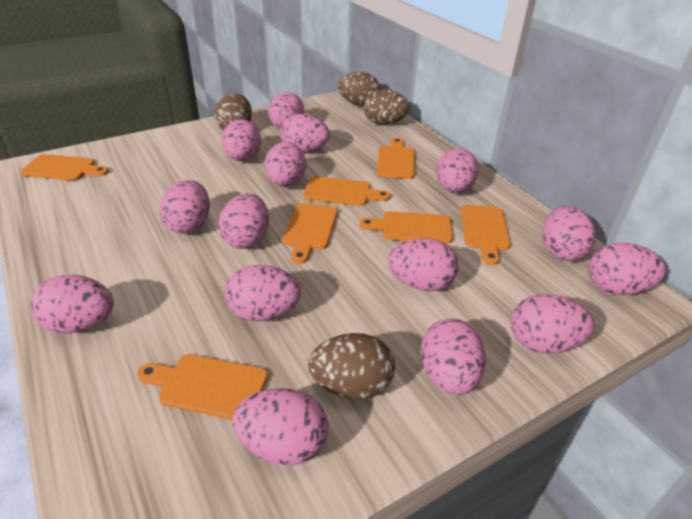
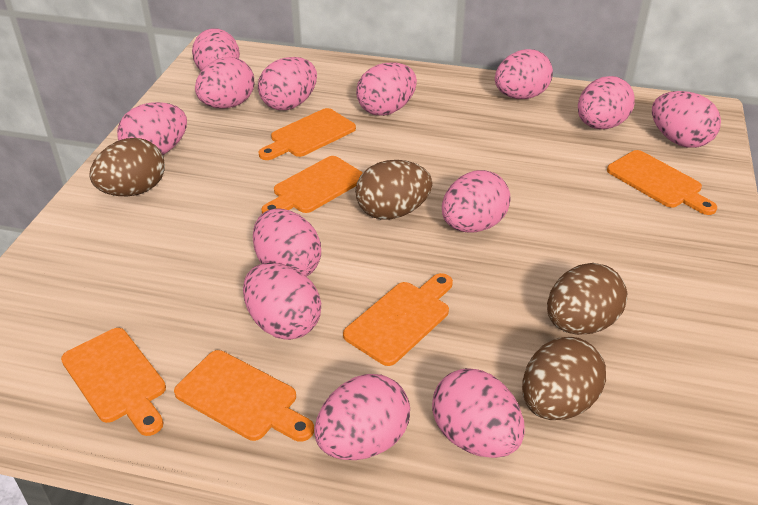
orange cutting board: 7 -> 6
pink egg: 15 -> 13

